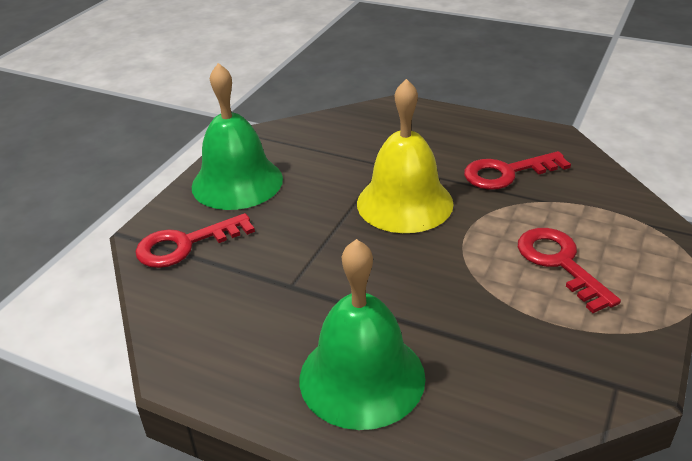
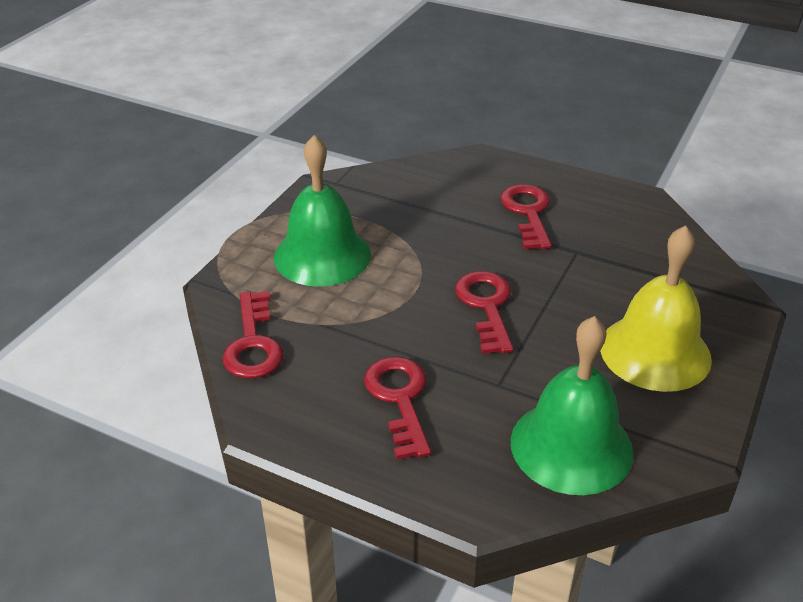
red key: 3 -> 4

